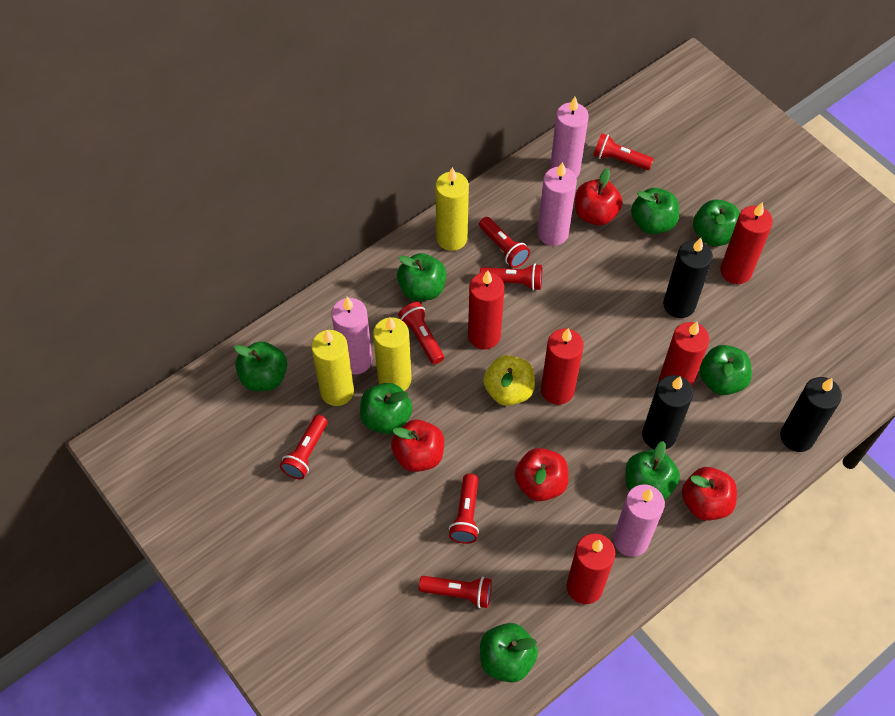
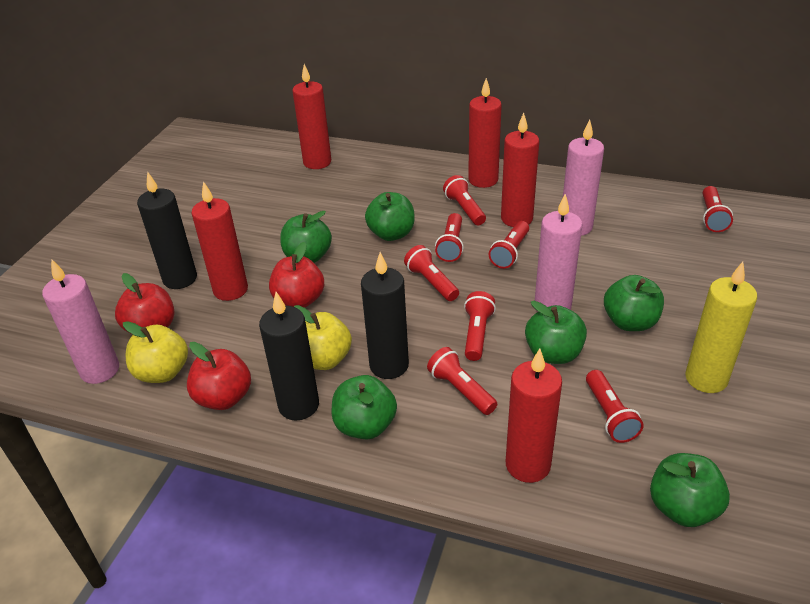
green apple: 8 -> 6
pink candle: 4 -> 3
red apple: 4 -> 3
red flashlight: 7 -> 8
yellow apple: 1 -> 2
yellow candle: 3 -> 1

